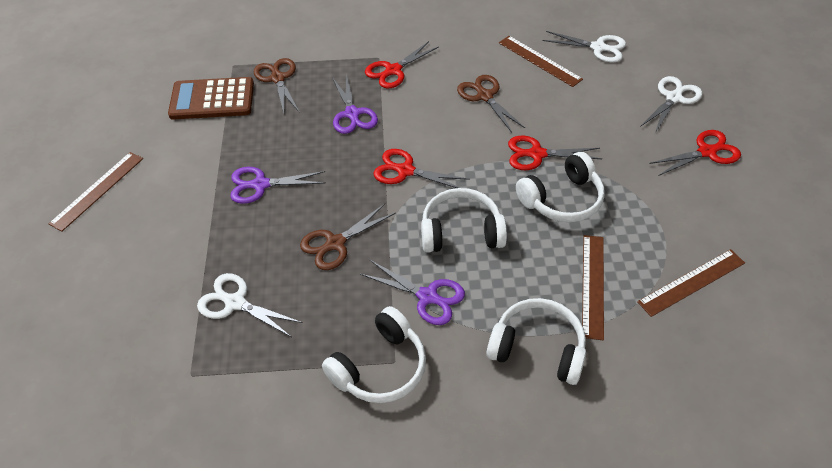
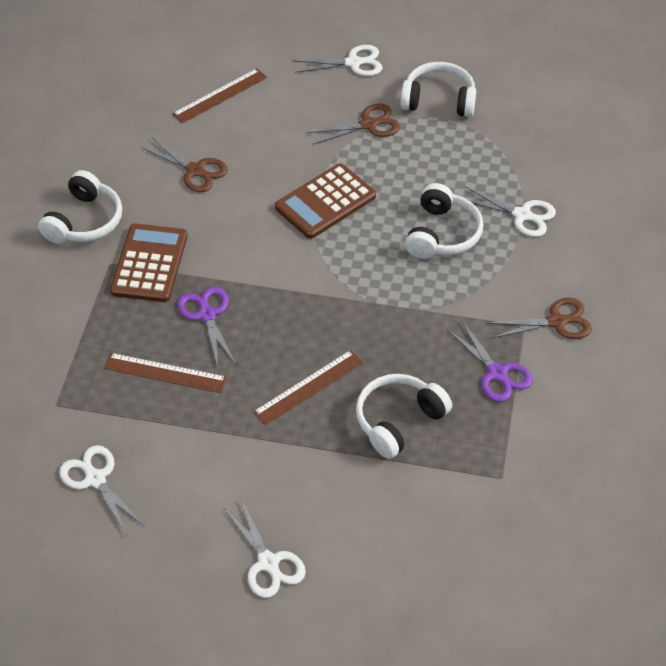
brown calculator: 1 -> 2
brown ruler: 4 -> 3
purple scissors: 3 -> 2
red scissors: 4 -> 0
white scissors: 3 -> 4

